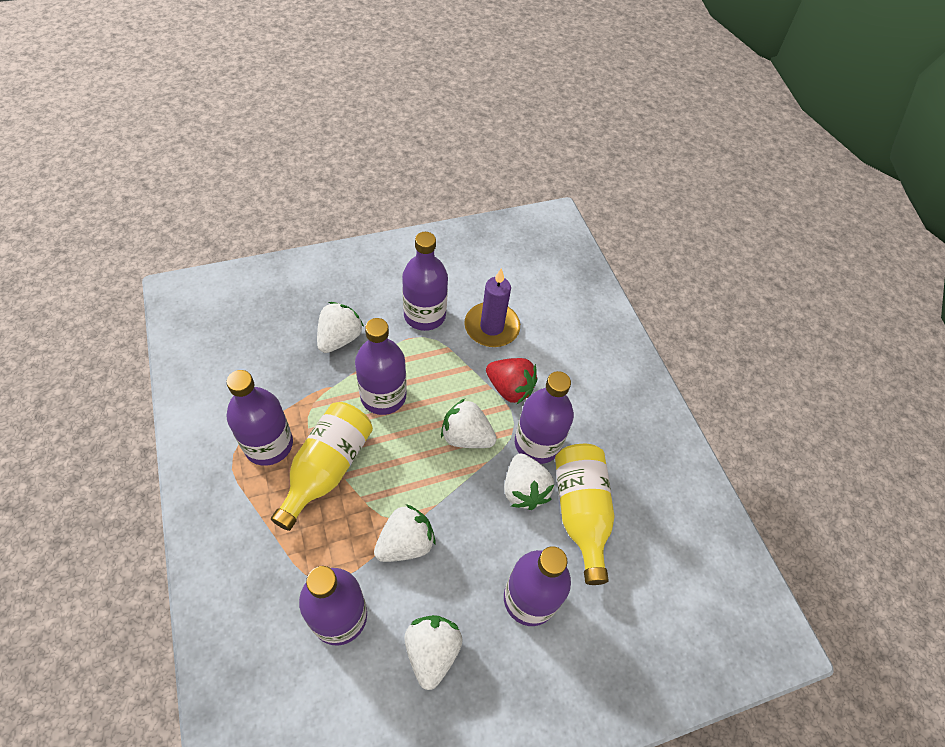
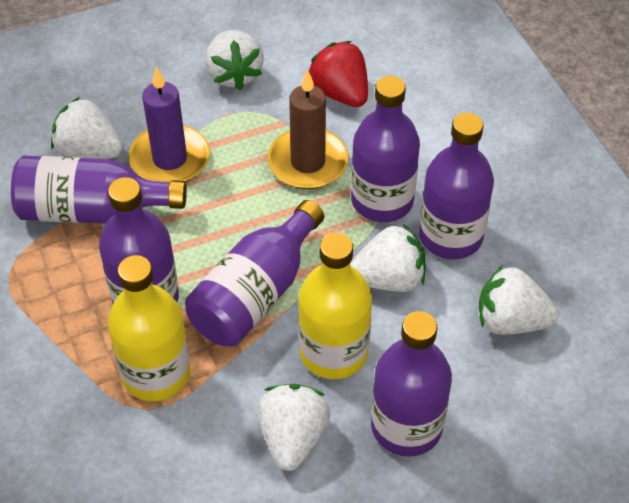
brown candle: 0 -> 1

